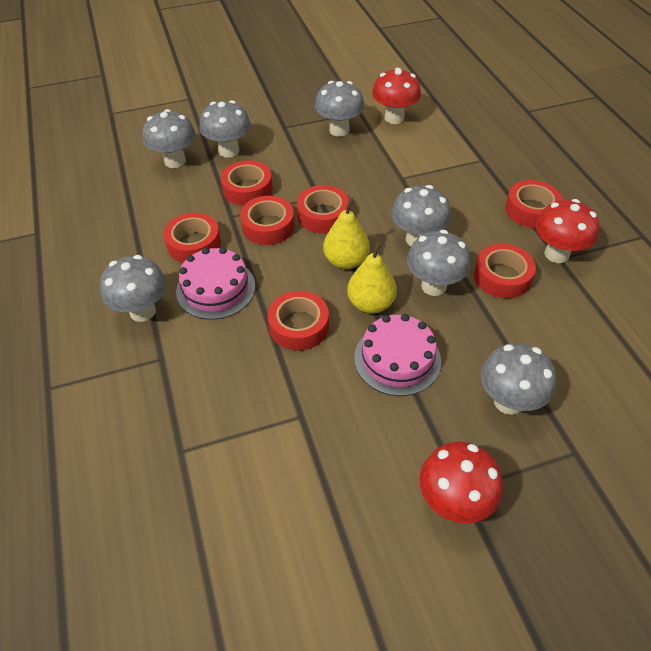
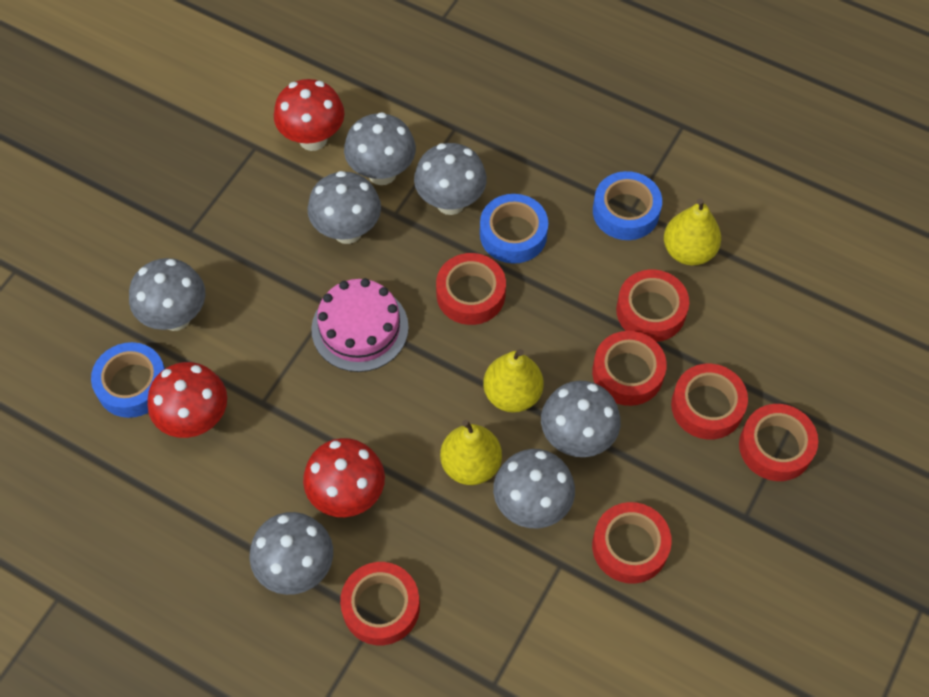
blue tape: 0 -> 3
pink cake: 2 -> 1
yellow pear: 2 -> 3

